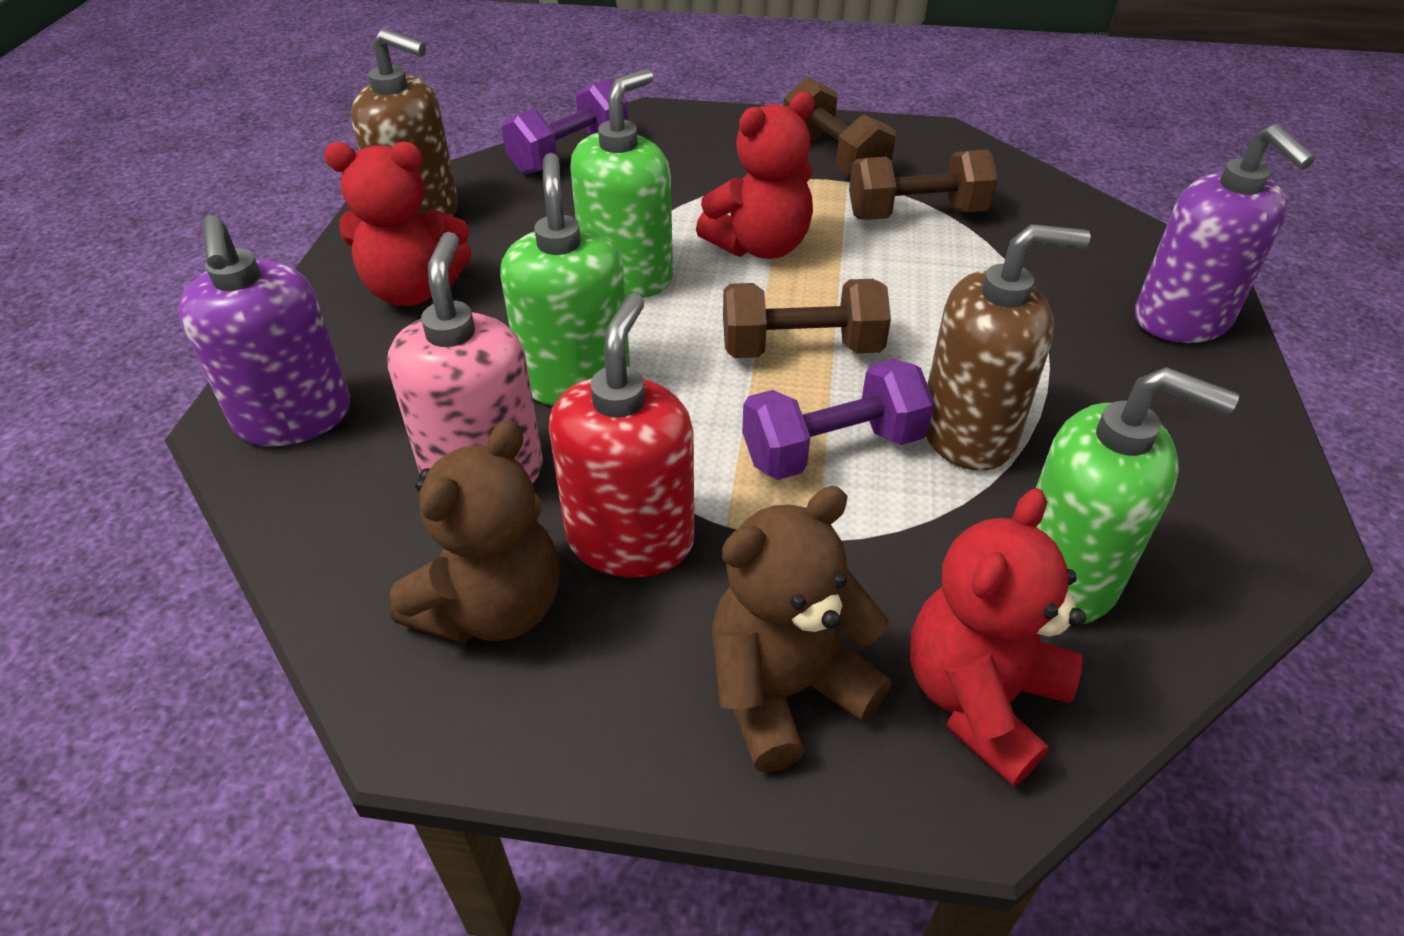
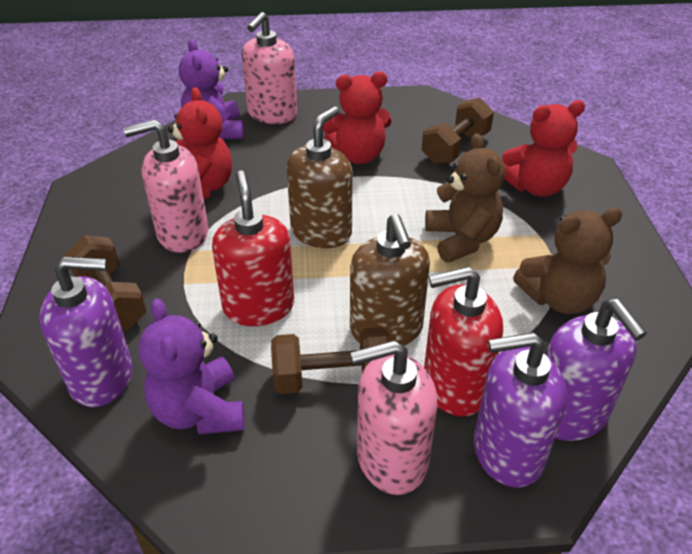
green soap dispenser: 3 -> 0
pink soap dispenser: 1 -> 3
purple dumbbell: 2 -> 0
purple soap dispenser: 2 -> 3
purple teddy bear: 0 -> 2
red soap dispenser: 1 -> 2

